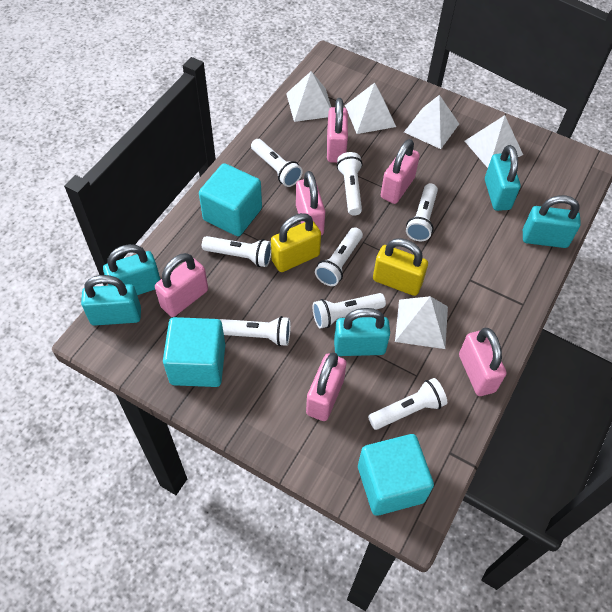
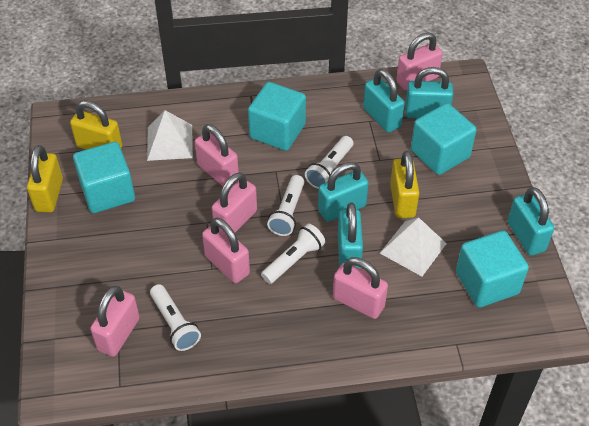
turquoise cube: 3 -> 4
white flashlight: 8 -> 4
white pyramid: 5 -> 2
yellow padlock: 2 -> 3

